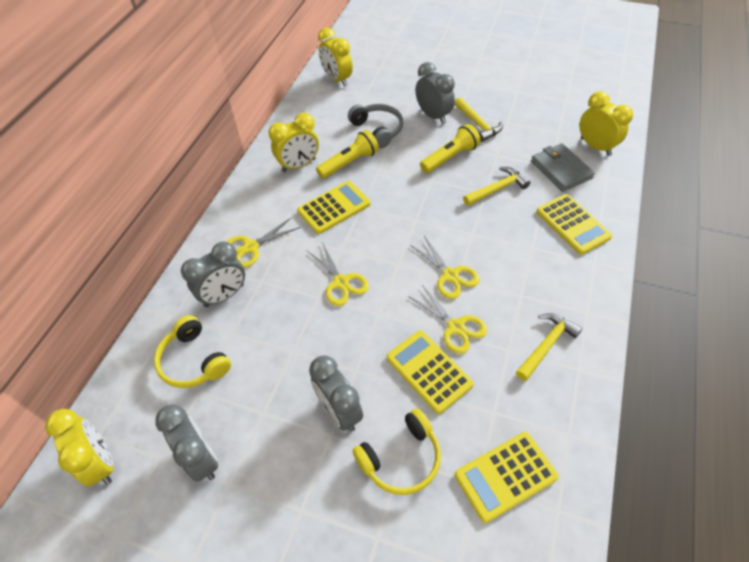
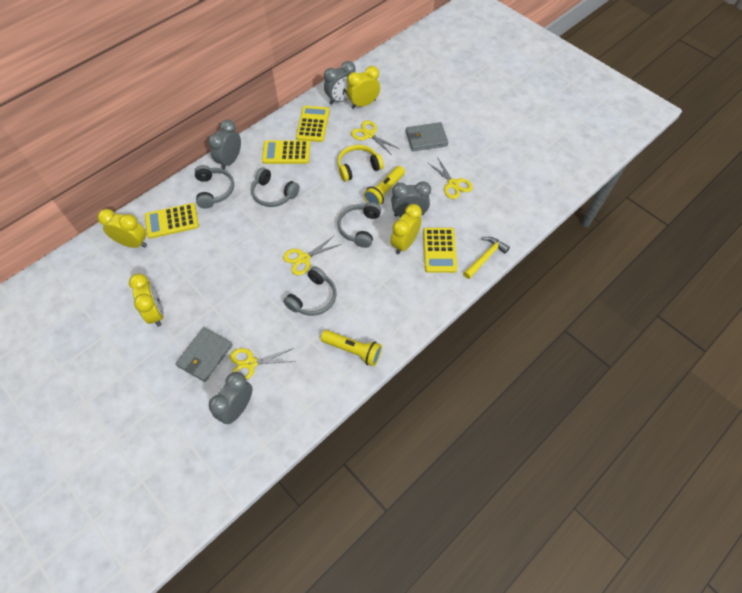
grey headphones: 1 -> 4
grey wallet: 1 -> 2
yellow hammer: 3 -> 1
yellow headphones: 2 -> 1

